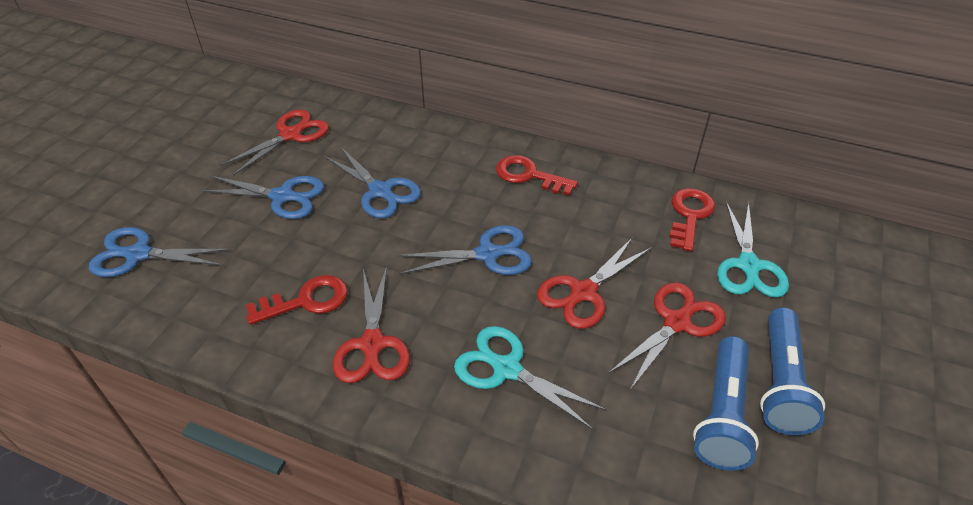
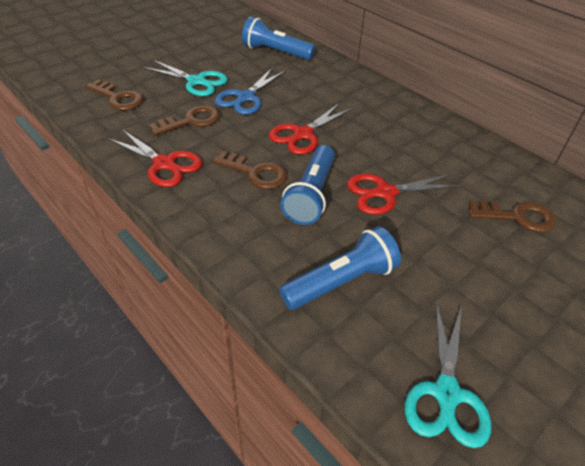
blue flashlight: 2 -> 3
blue scissors: 4 -> 1
brown key: 0 -> 4
red key: 3 -> 0
red scissors: 4 -> 3

